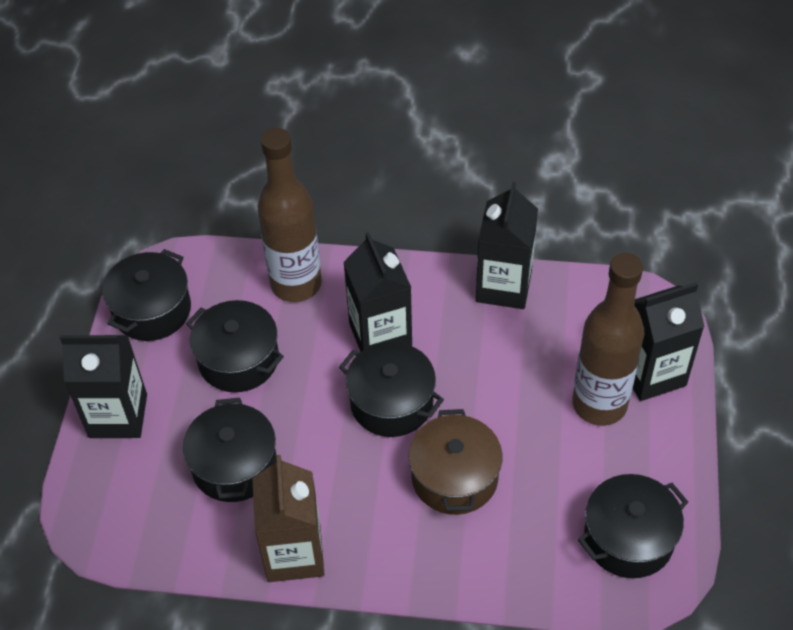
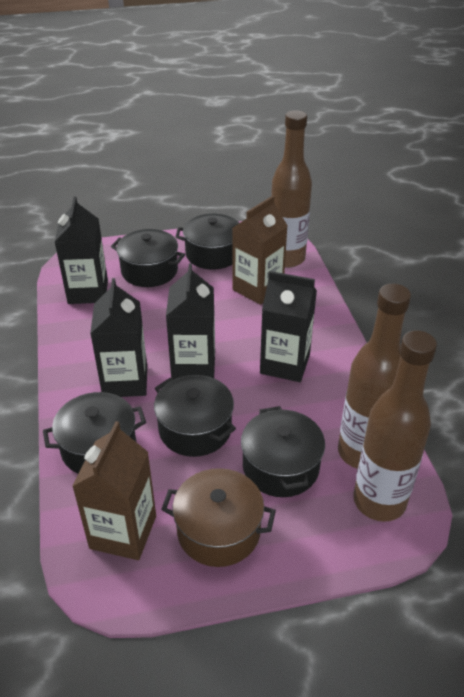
brown bottle: 2 -> 3
brown carton: 1 -> 2

